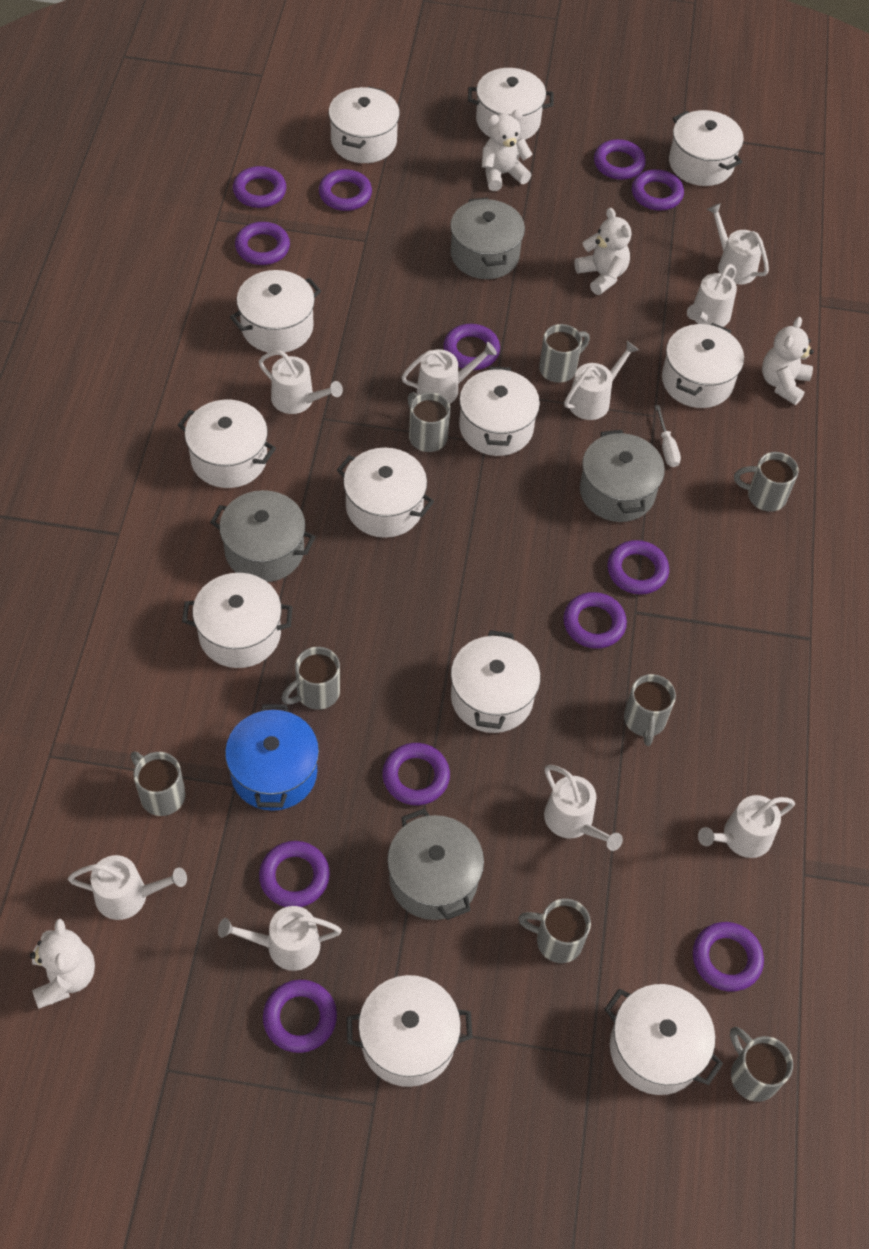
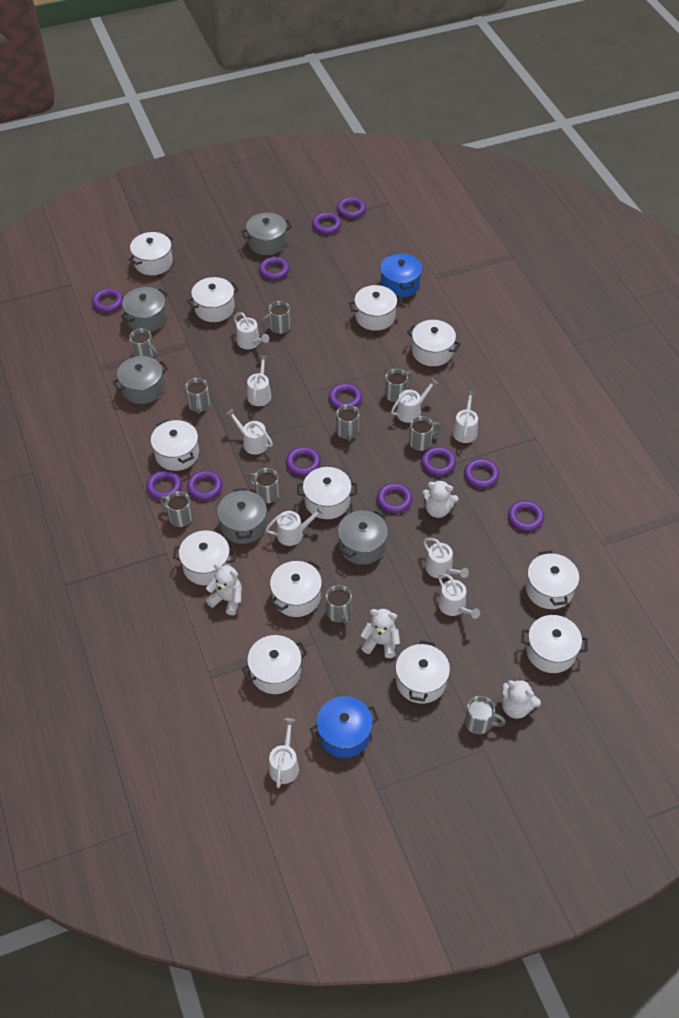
blue pot: 1 -> 2
grey mug: 8 -> 10
grey pot: 4 -> 5
white screwdriver: 1 -> 0

